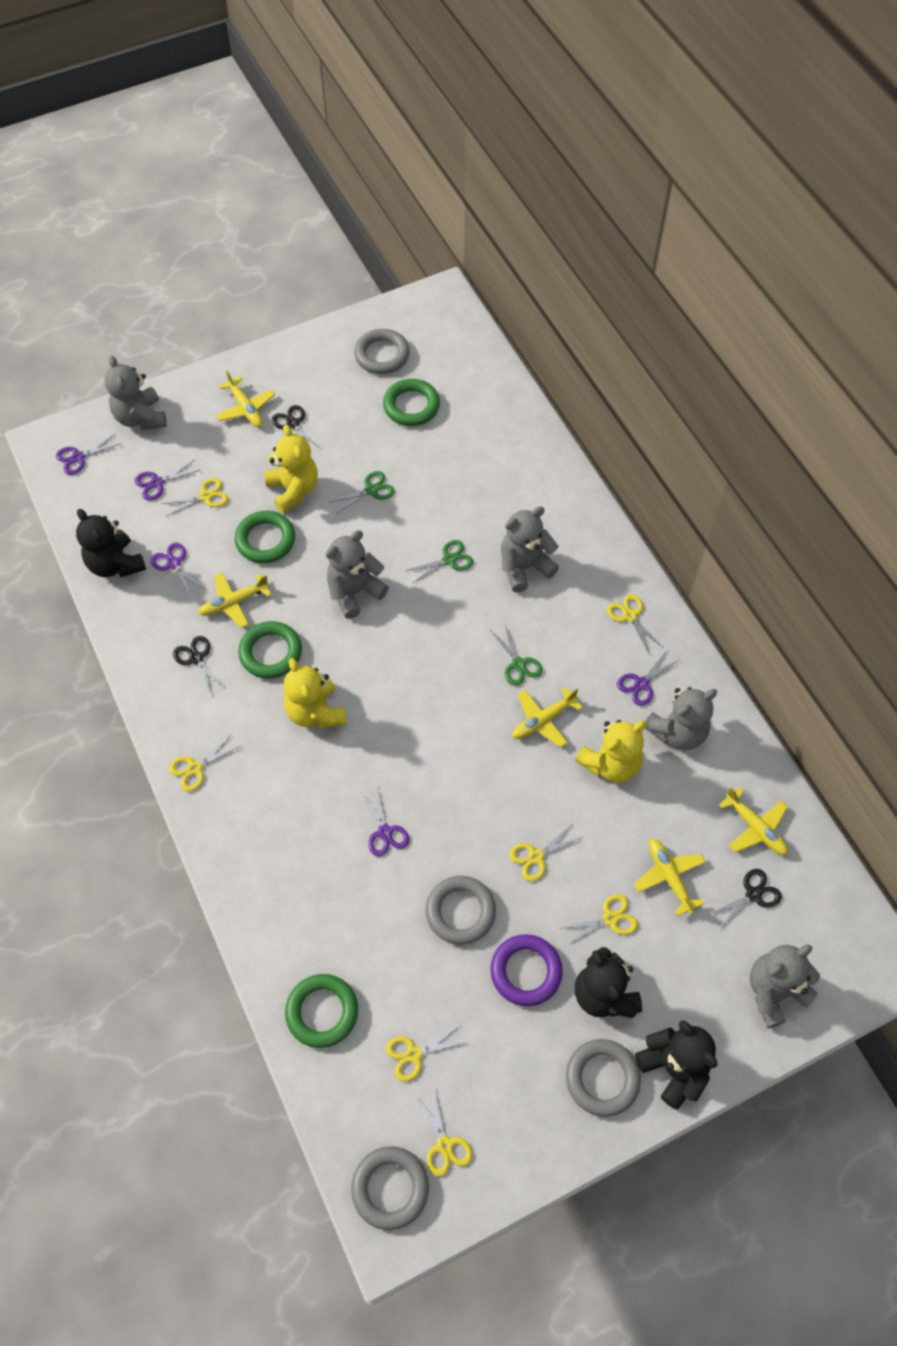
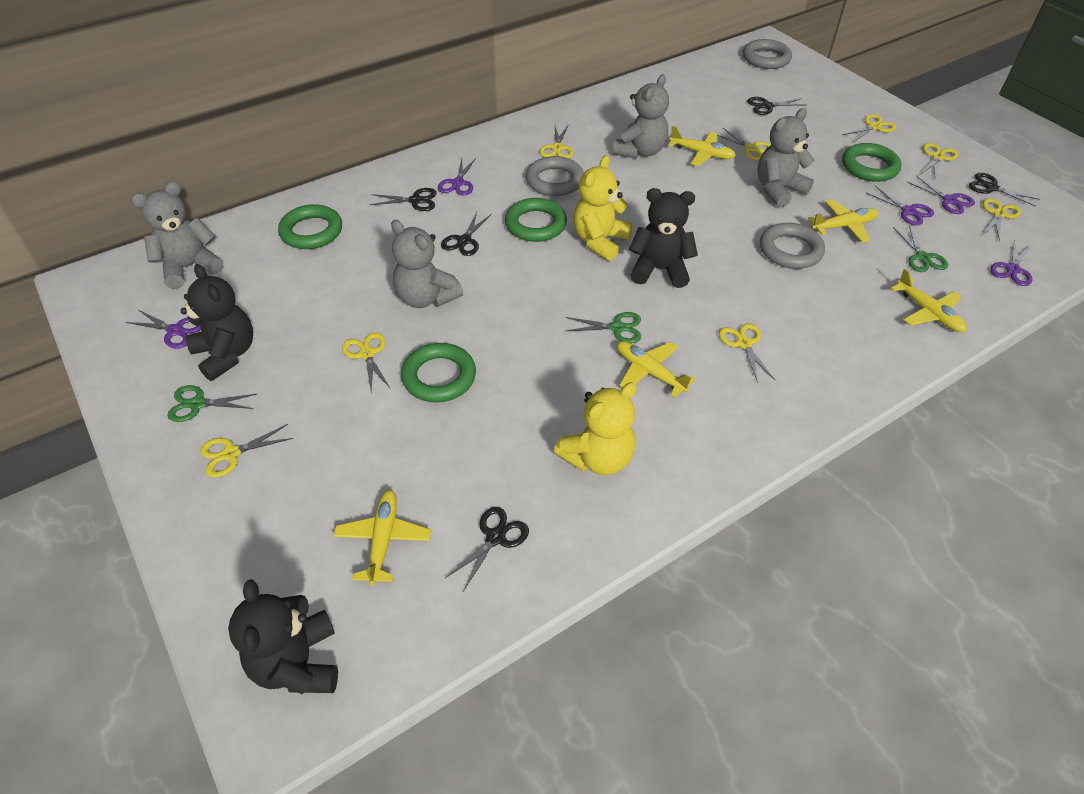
black scissors: 3 -> 5
grey ring: 4 -> 3
grey teddy bear: 5 -> 4
purple ring: 1 -> 0
yellow scissors: 7 -> 8
yellow teddy bear: 3 -> 2

